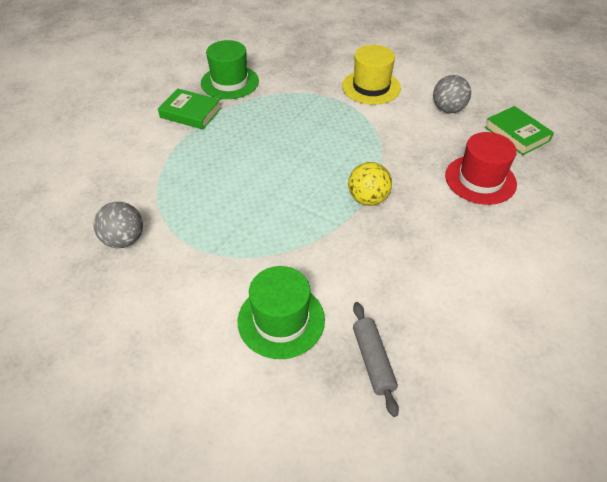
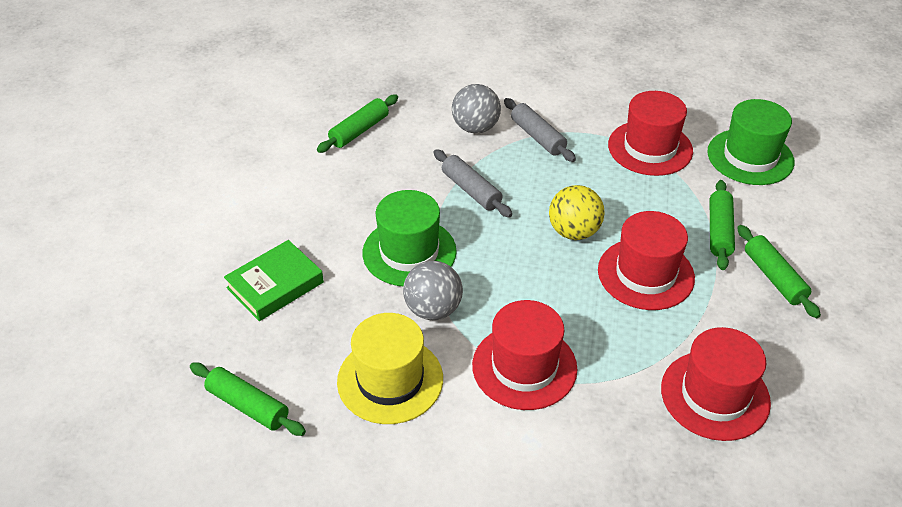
green book: 2 -> 1
green rolling pin: 0 -> 4
grey rolling pin: 1 -> 2
red hat: 1 -> 4

